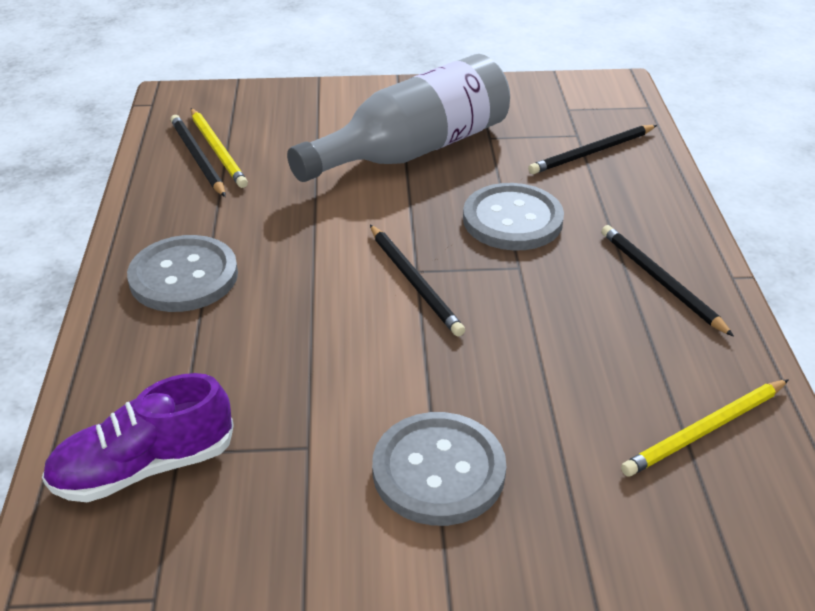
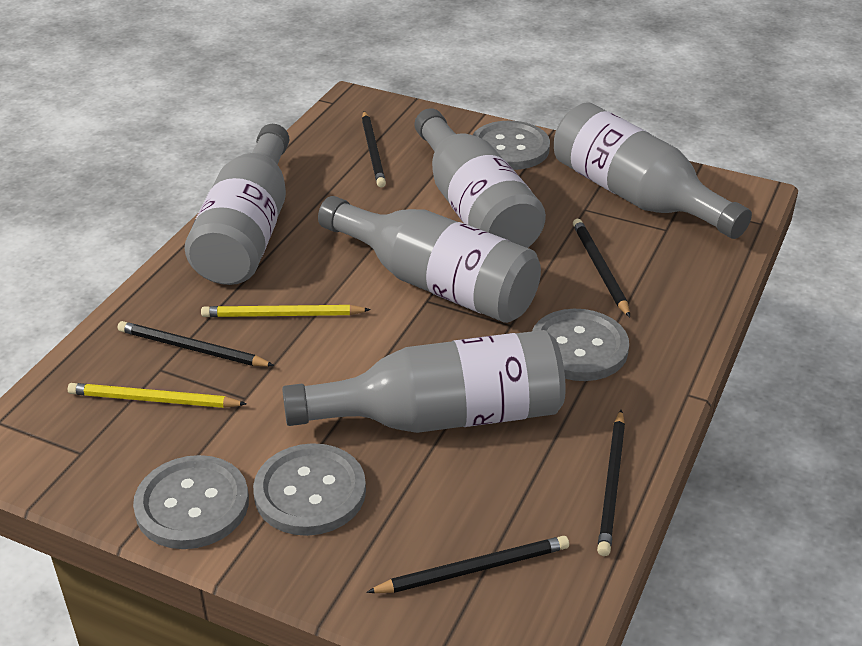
black pencil: 4 -> 5
grey bottle: 1 -> 5
grey button: 3 -> 4
purple shoe: 1 -> 0

